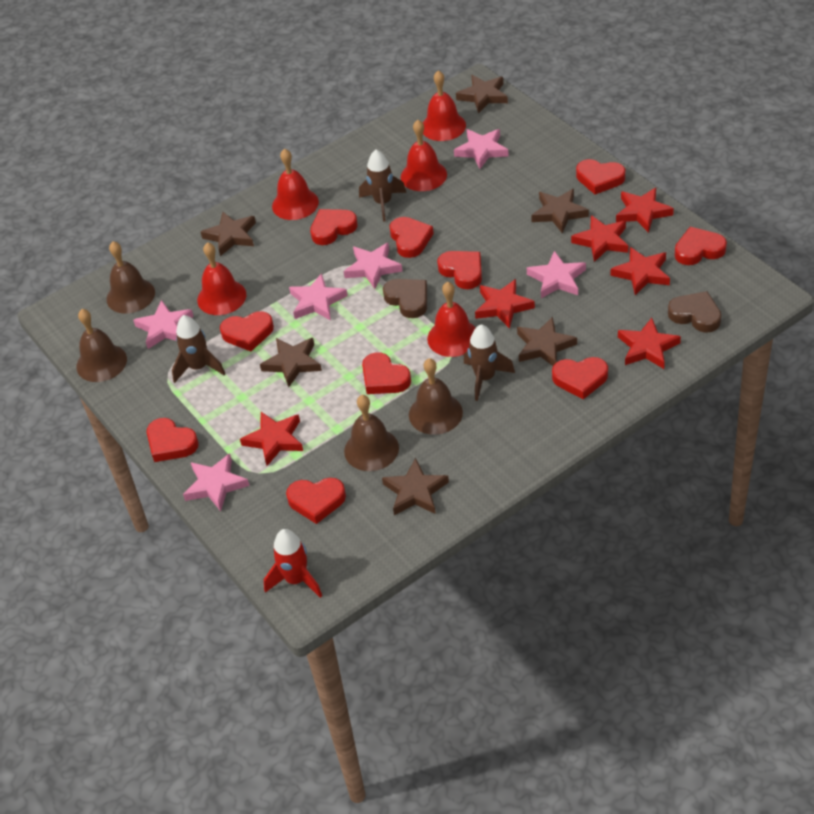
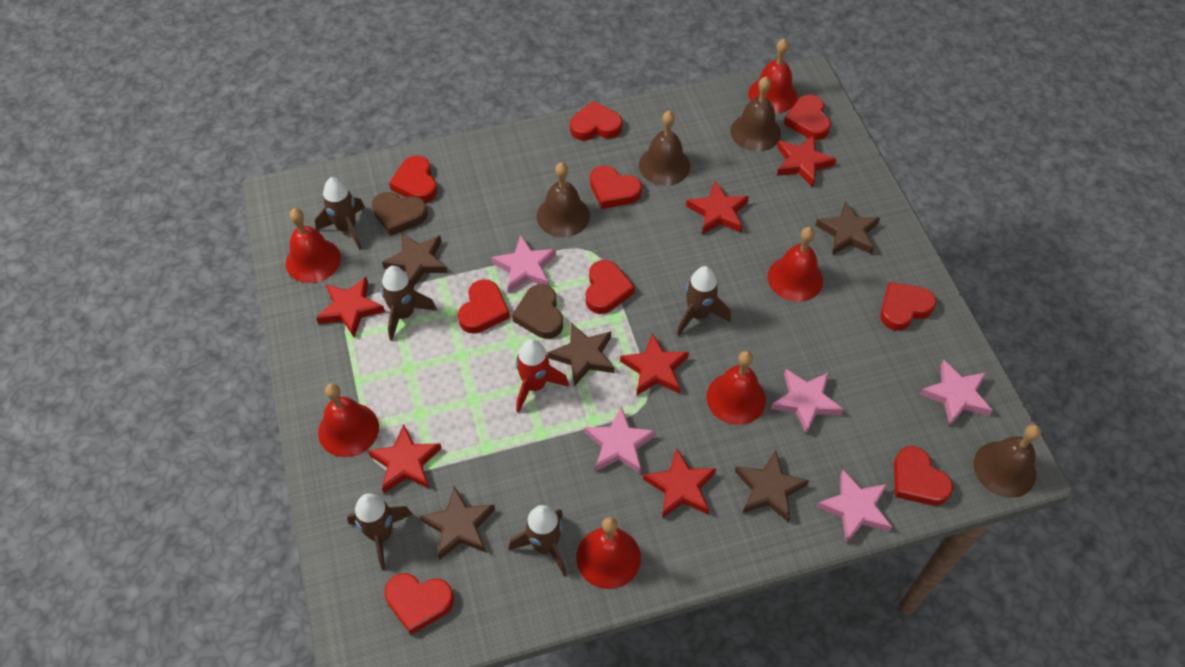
brown rocket: 3 -> 5
brown star: 6 -> 5
pink star: 6 -> 5
red bell: 5 -> 6
red heart: 10 -> 9

